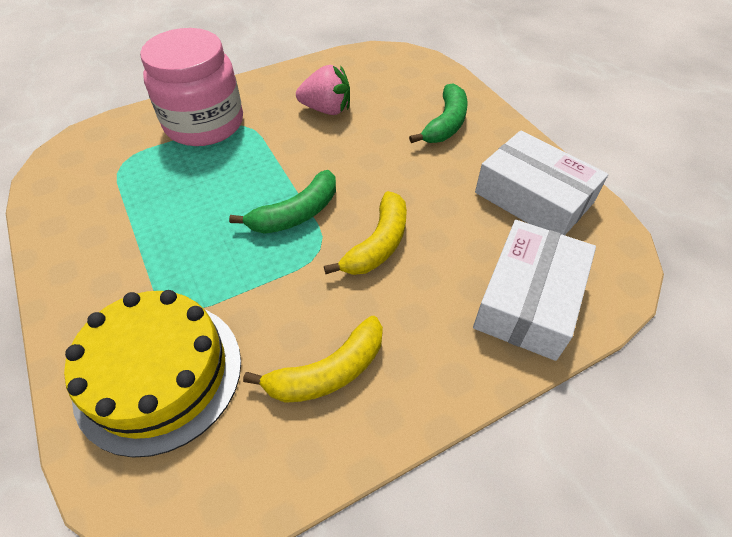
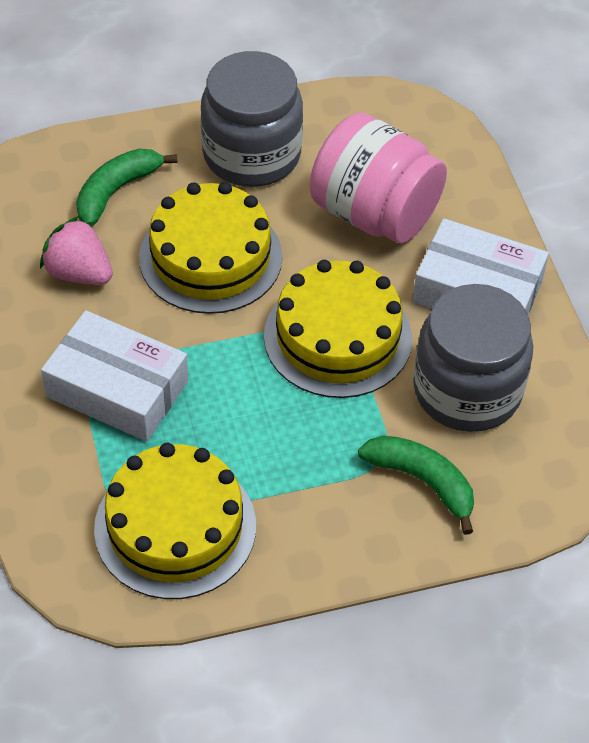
grey jar: 0 -> 2
yellow banana: 2 -> 0
yellow cake: 1 -> 3

